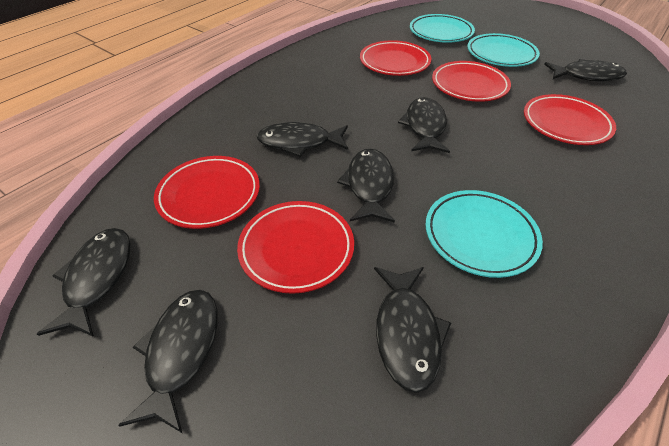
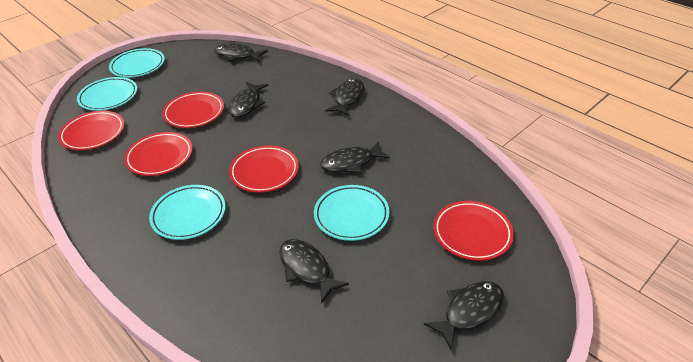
black fish: 7 -> 6
turquoise plate: 3 -> 4

